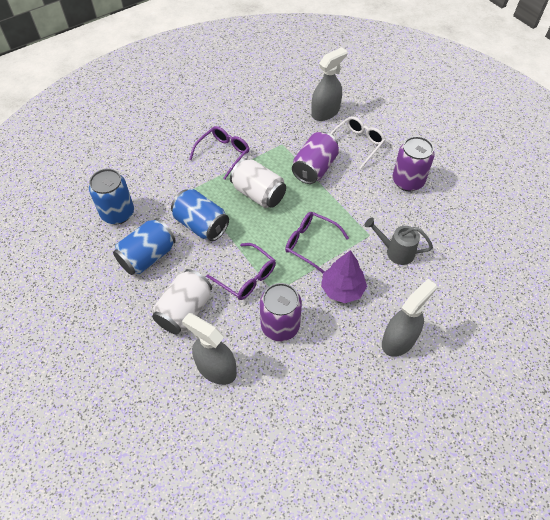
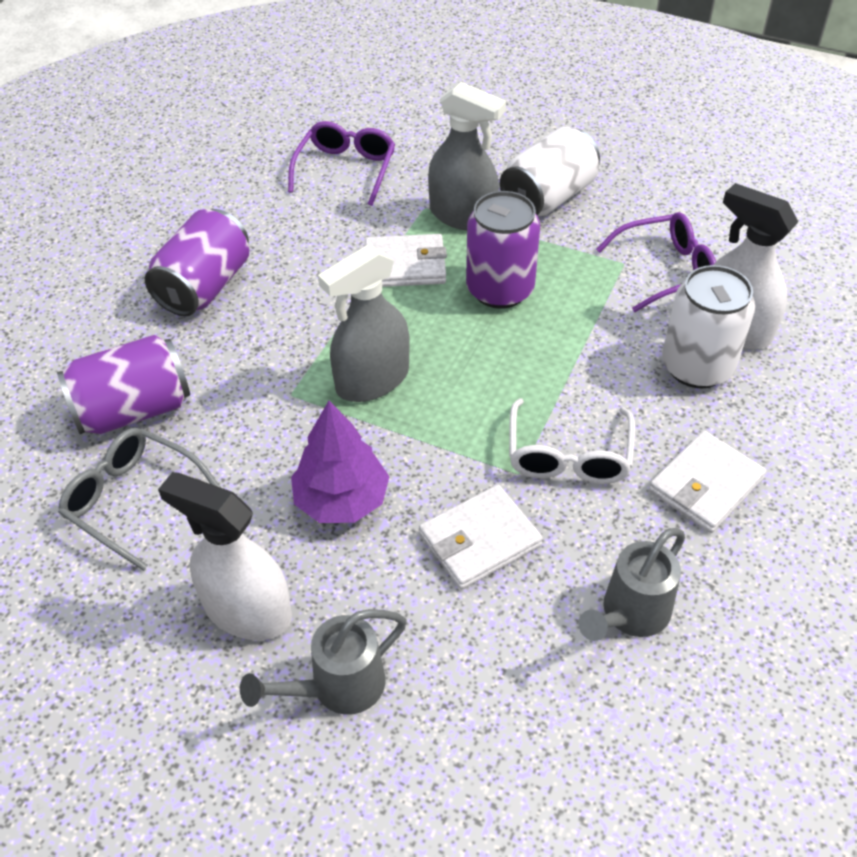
blue can: 3 -> 0
grey glasses: 0 -> 1
grey spray bottle: 3 -> 2
grey watering can: 1 -> 2
purple glasses: 3 -> 2
white spray bottle: 0 -> 2
white wallet: 0 -> 3

